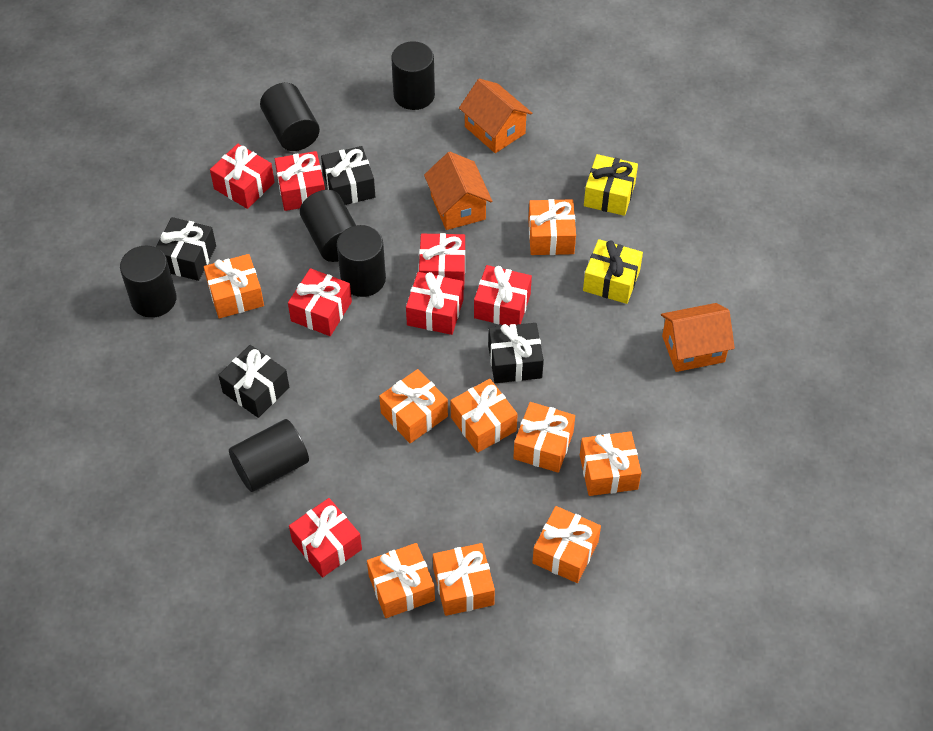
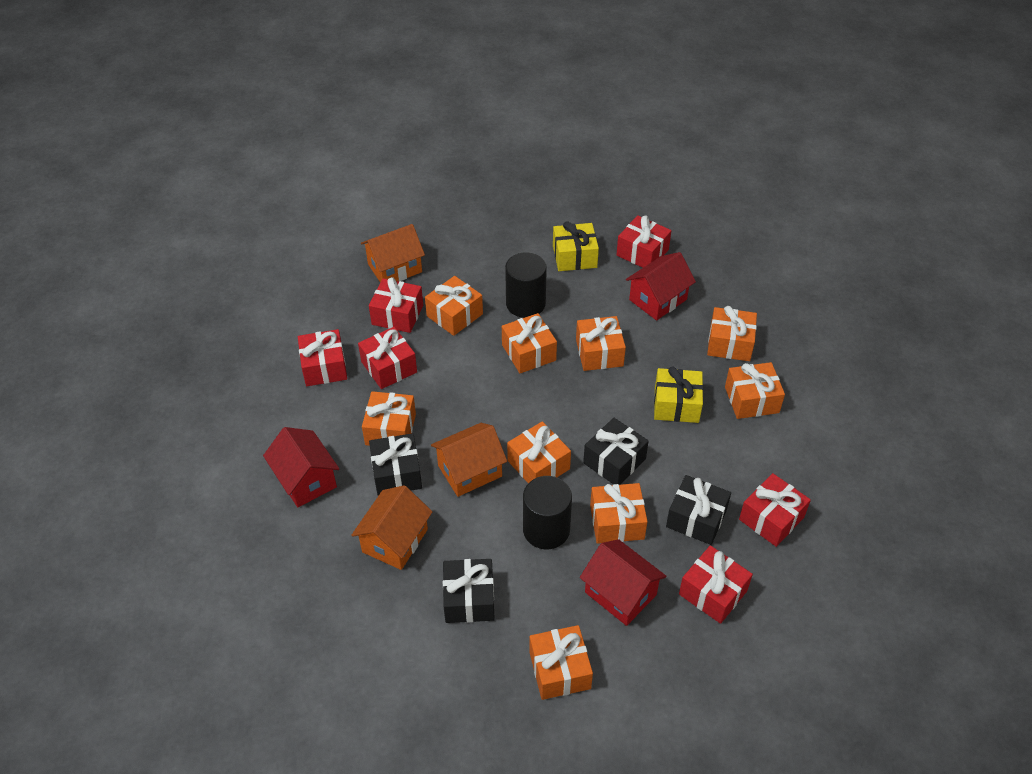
black cylinder: 6 -> 2
red gift: 7 -> 6
red house: 0 -> 3

